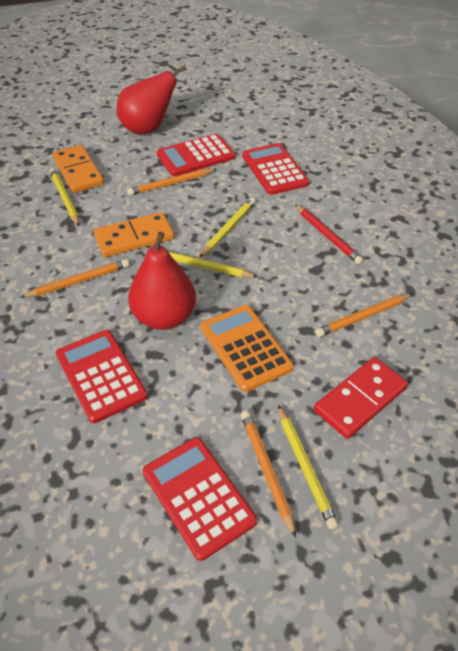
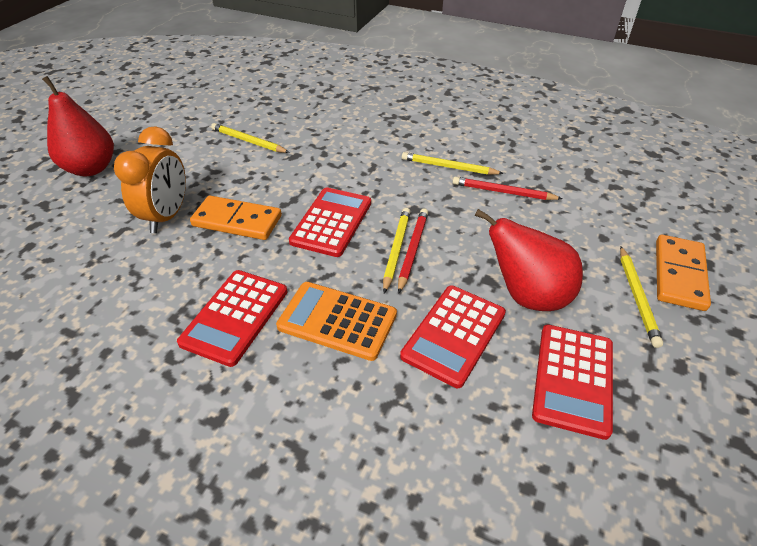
orange clock: 0 -> 1
orange pencil: 4 -> 0
red domino: 1 -> 0
red pencil: 1 -> 2

